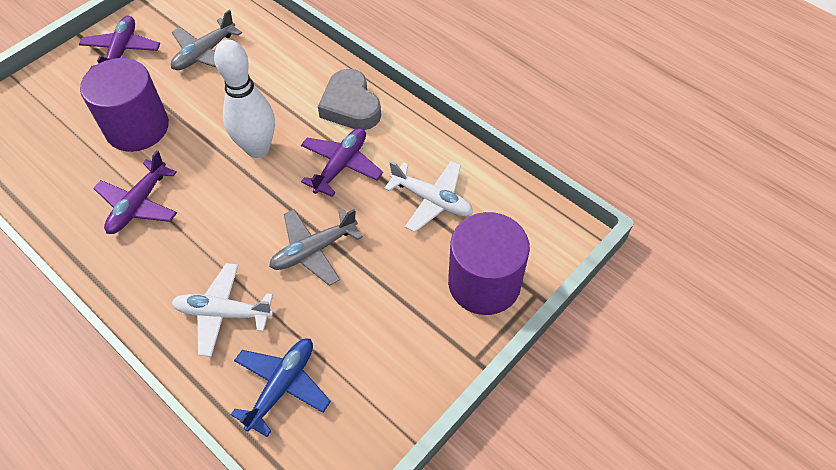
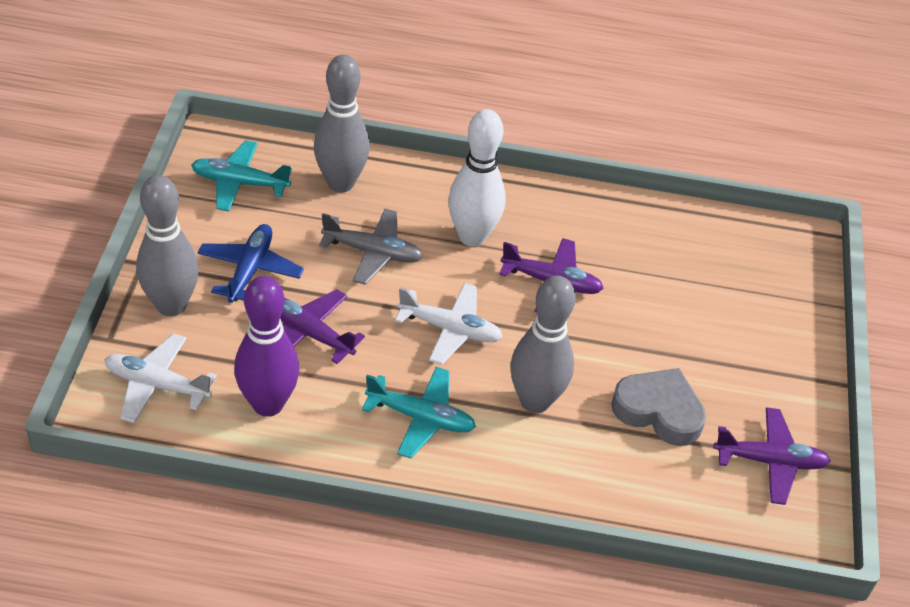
grey bowling pin: 0 -> 3
grey plane: 2 -> 1
purple bowling pin: 0 -> 1
purple cylinder: 2 -> 0
turquoise plane: 0 -> 2

